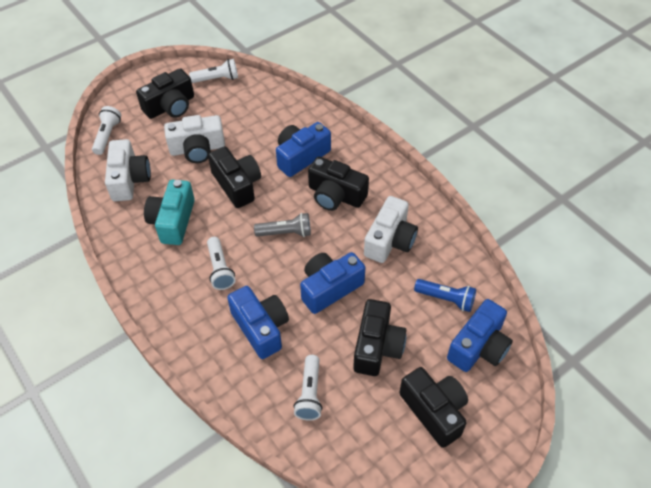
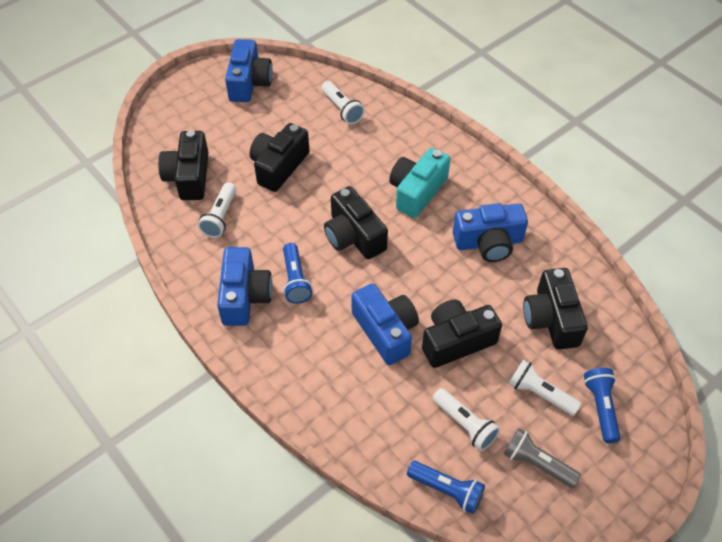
blue flashlight: 1 -> 3
white camera: 3 -> 0

